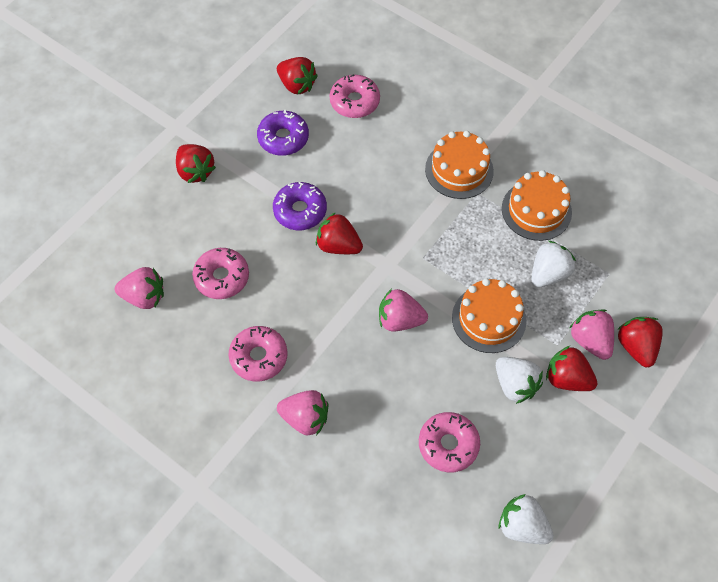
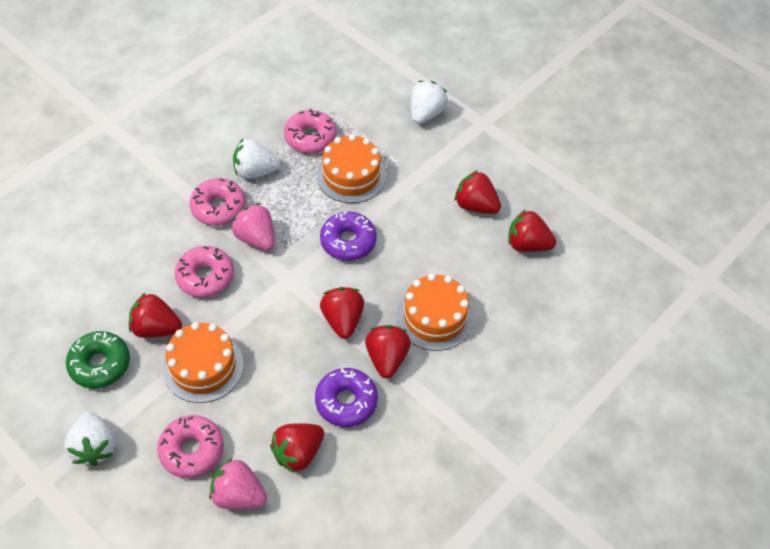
green donut: 0 -> 1
pink strawberry: 4 -> 2
red strawberry: 5 -> 6

